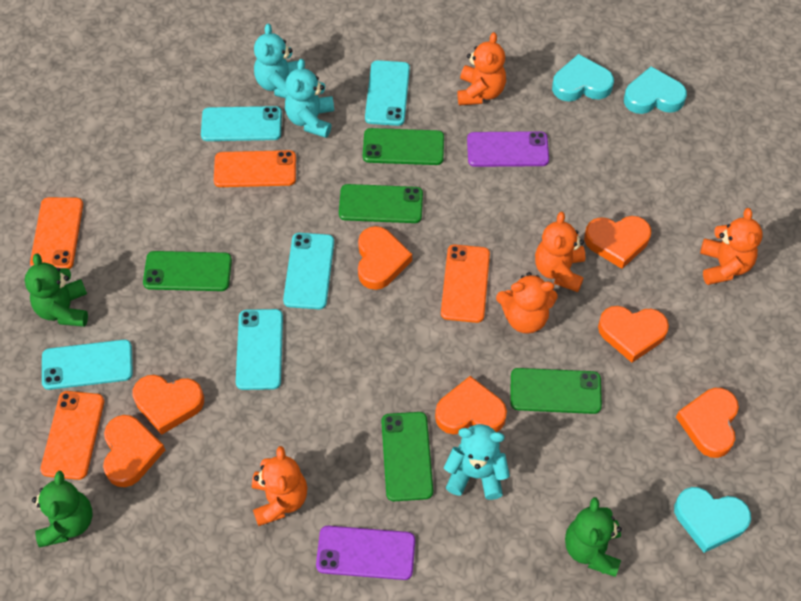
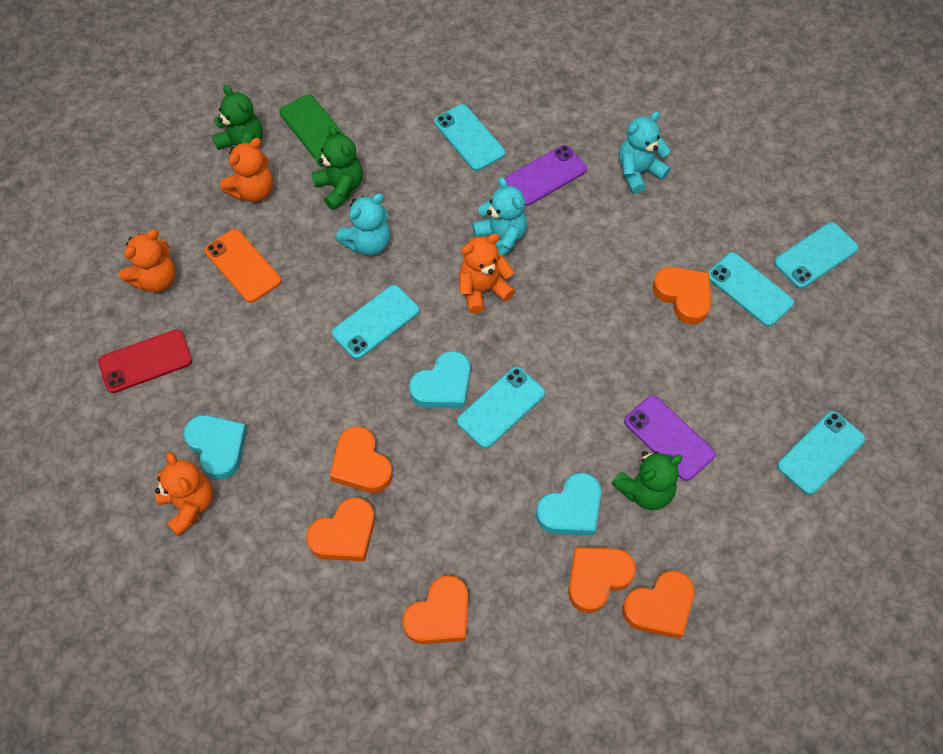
green phone: 5 -> 1
orange heart: 7 -> 6
orange phone: 4 -> 1
orange teddy bear: 5 -> 4
red phone: 0 -> 1
turquoise phone: 5 -> 6

